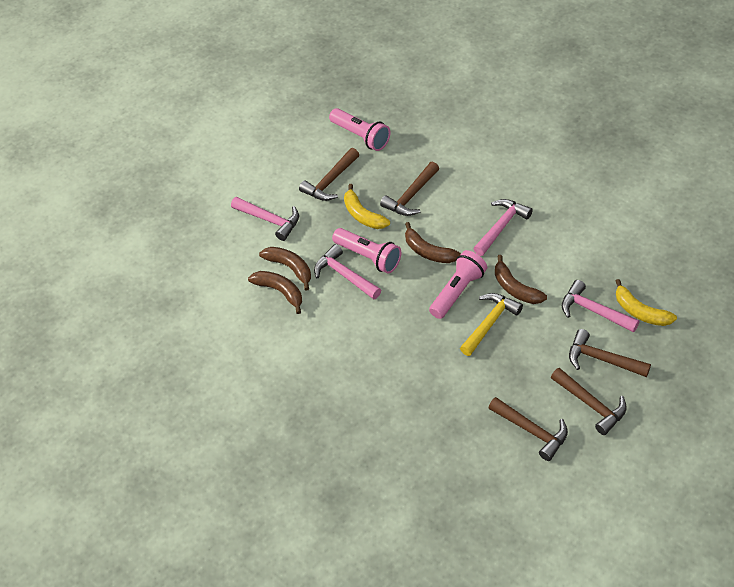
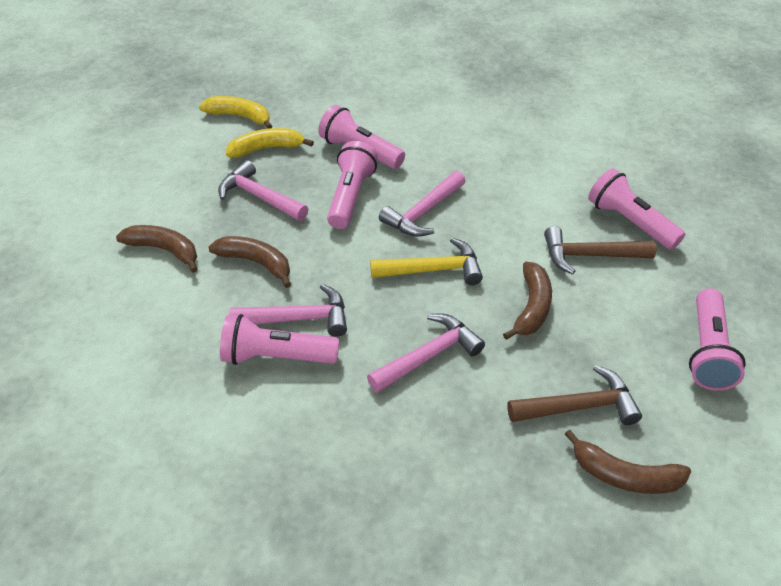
brown hammer: 5 -> 2
pink flashlight: 3 -> 5

